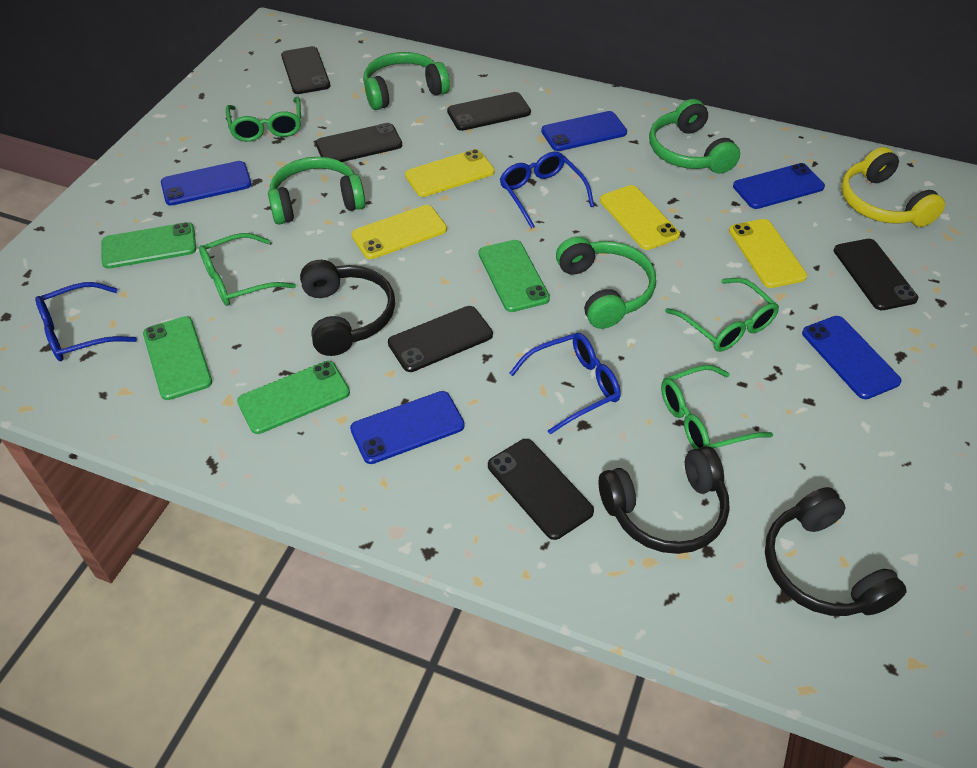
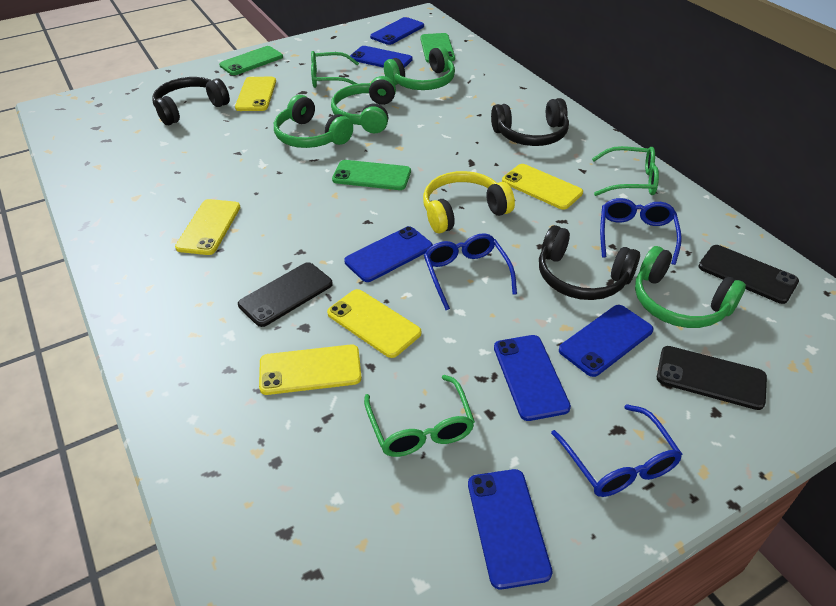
black phone: 6 -> 3
blue phone: 5 -> 6
green glasses: 4 -> 3
green phone: 4 -> 3
yellow phone: 4 -> 5

